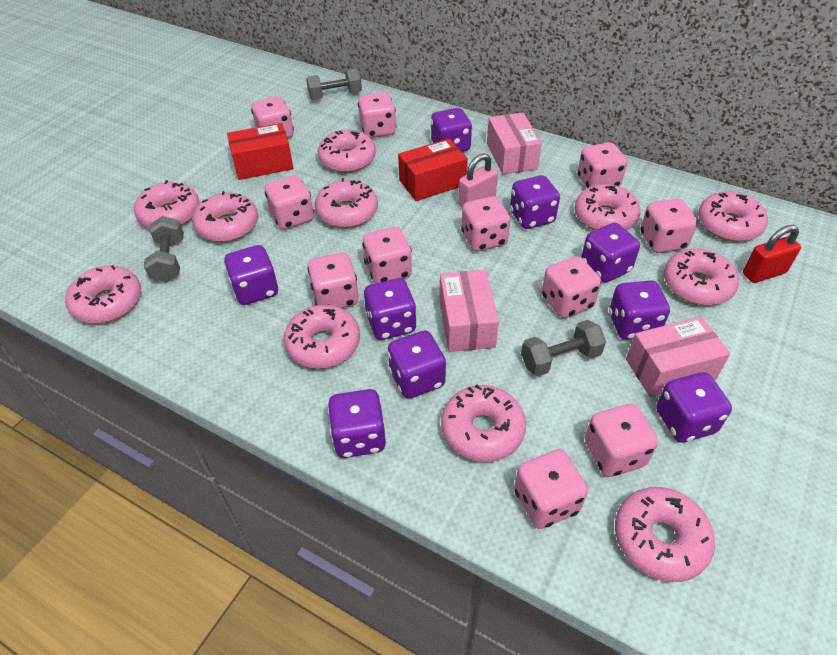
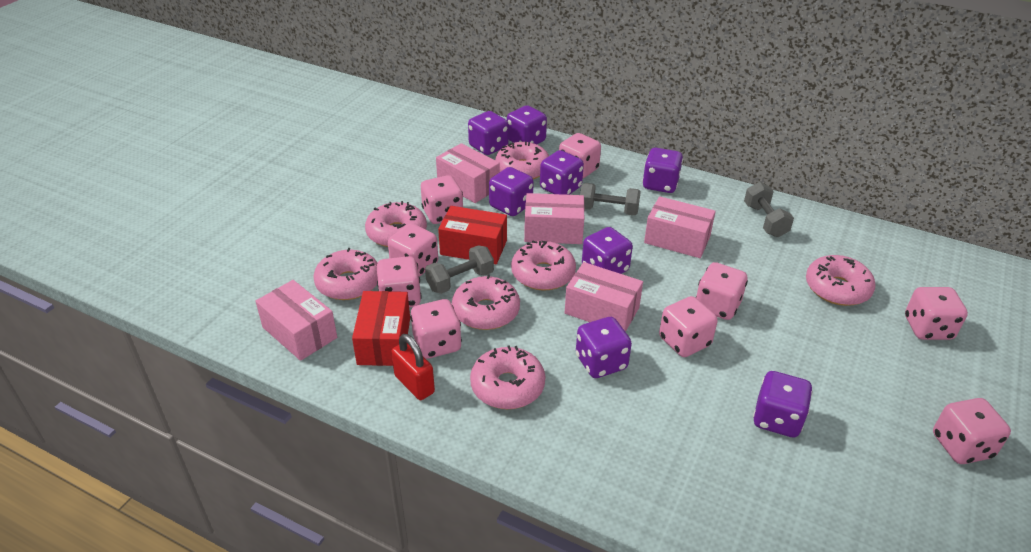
pink box: 3 -> 5
pink dice: 11 -> 9
pink donut: 11 -> 7
pink padlock: 1 -> 0
purple dice: 9 -> 8

